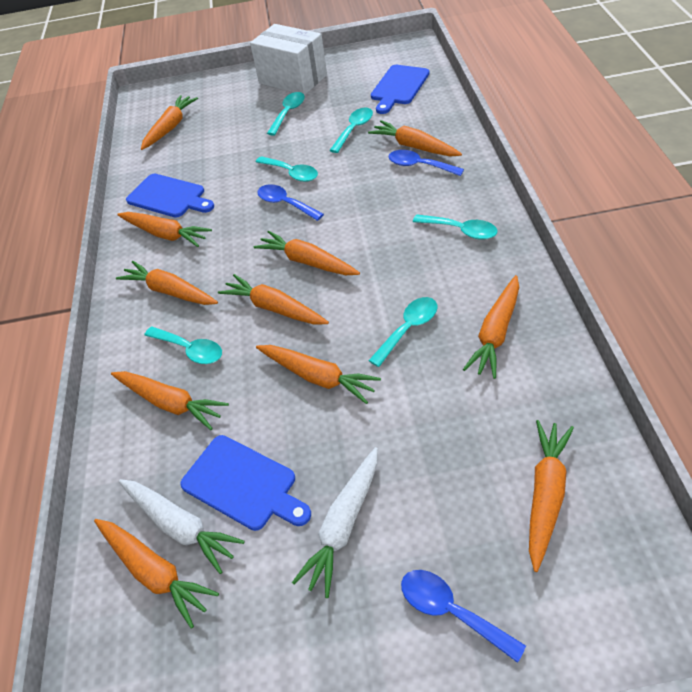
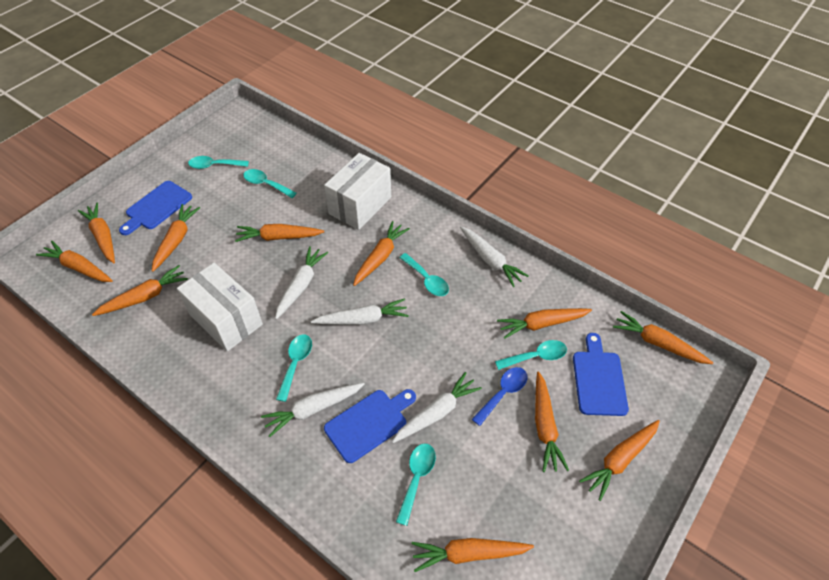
blue spoon: 3 -> 1
white box: 1 -> 2
white carrot: 2 -> 5

